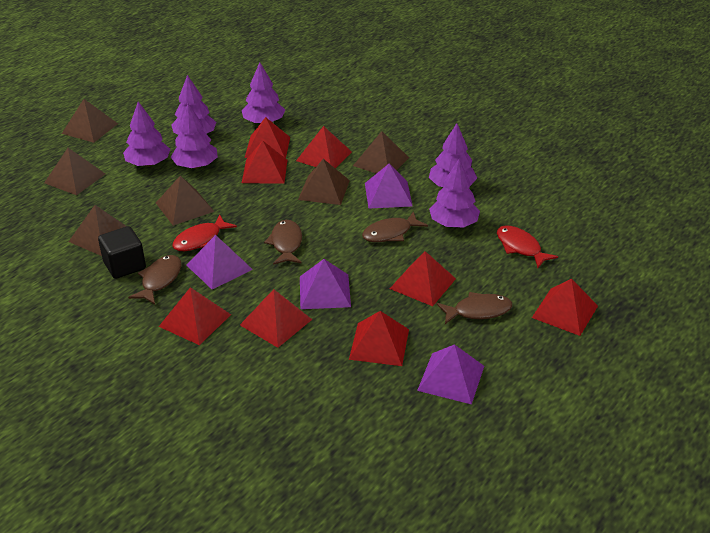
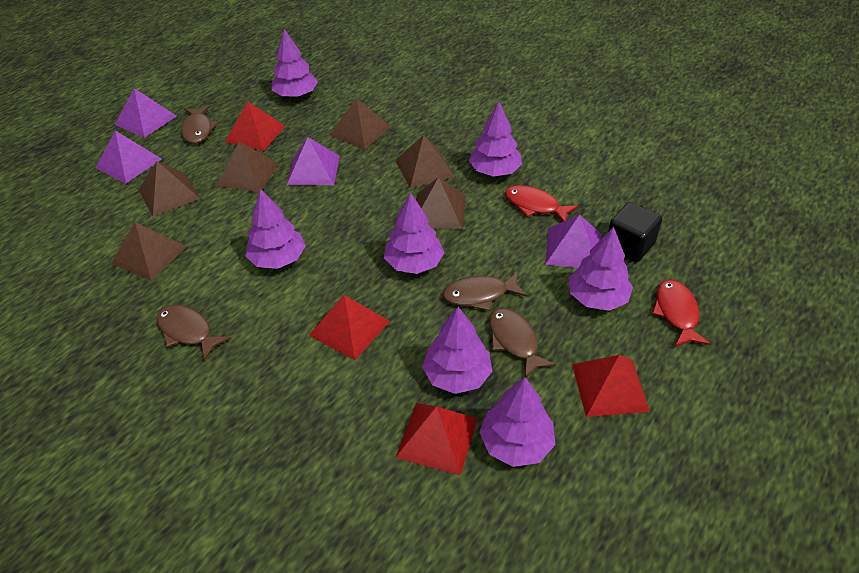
purple tree: 6 -> 7
red pyramid: 8 -> 4

